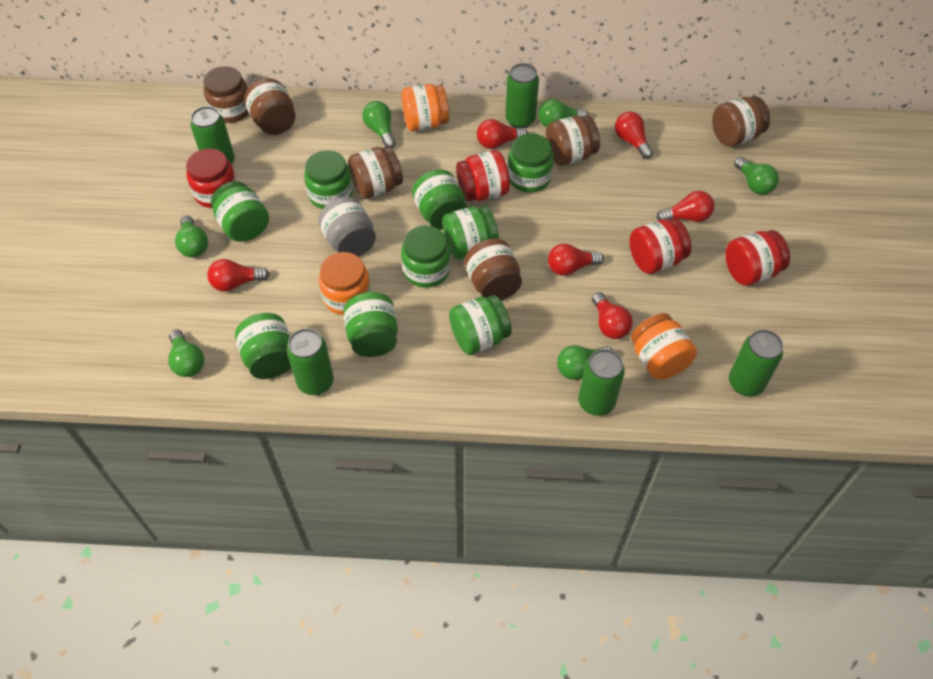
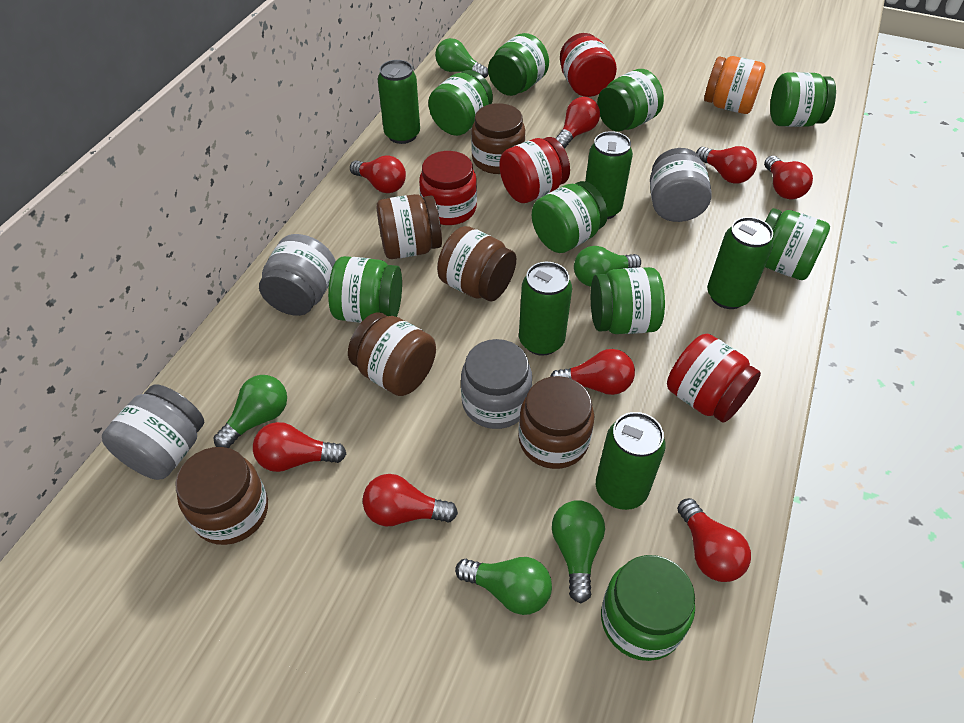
green light bulb: 6 -> 5
grey jar: 1 -> 4
orange jar: 3 -> 1
red light bulb: 6 -> 8

